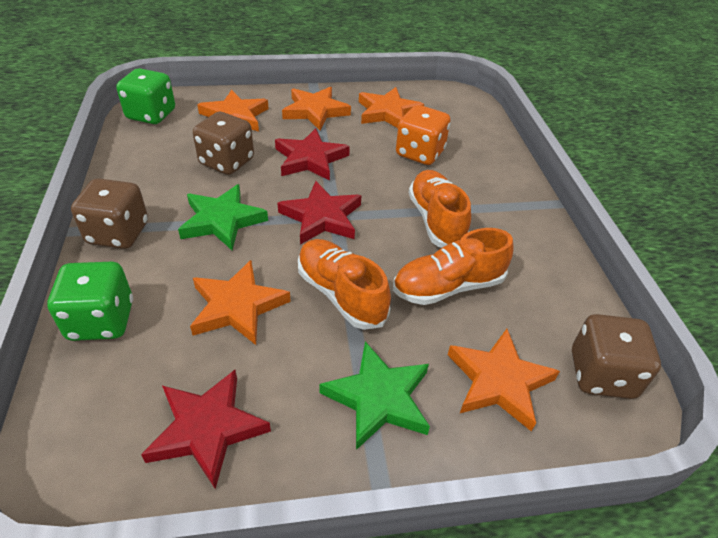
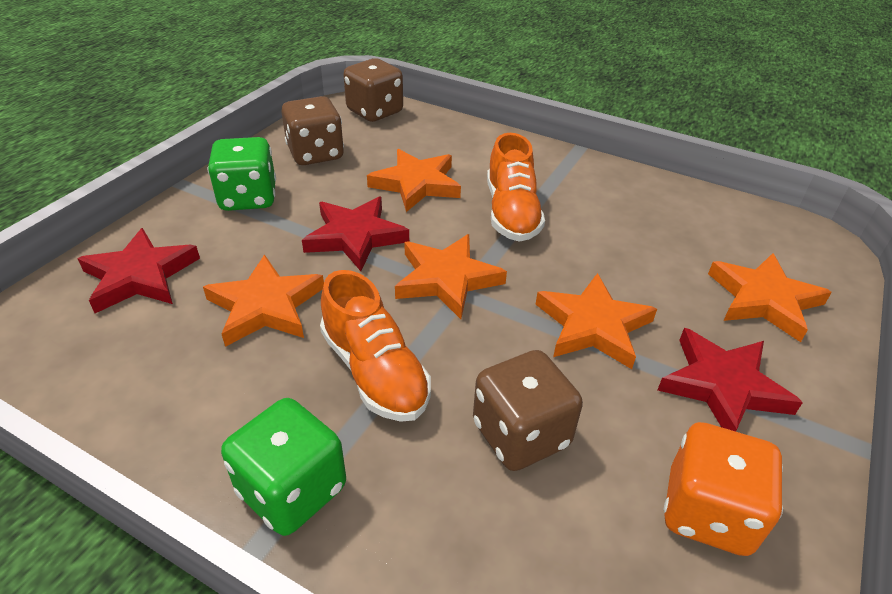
green star: 2 -> 0
orange shoe: 3 -> 2

